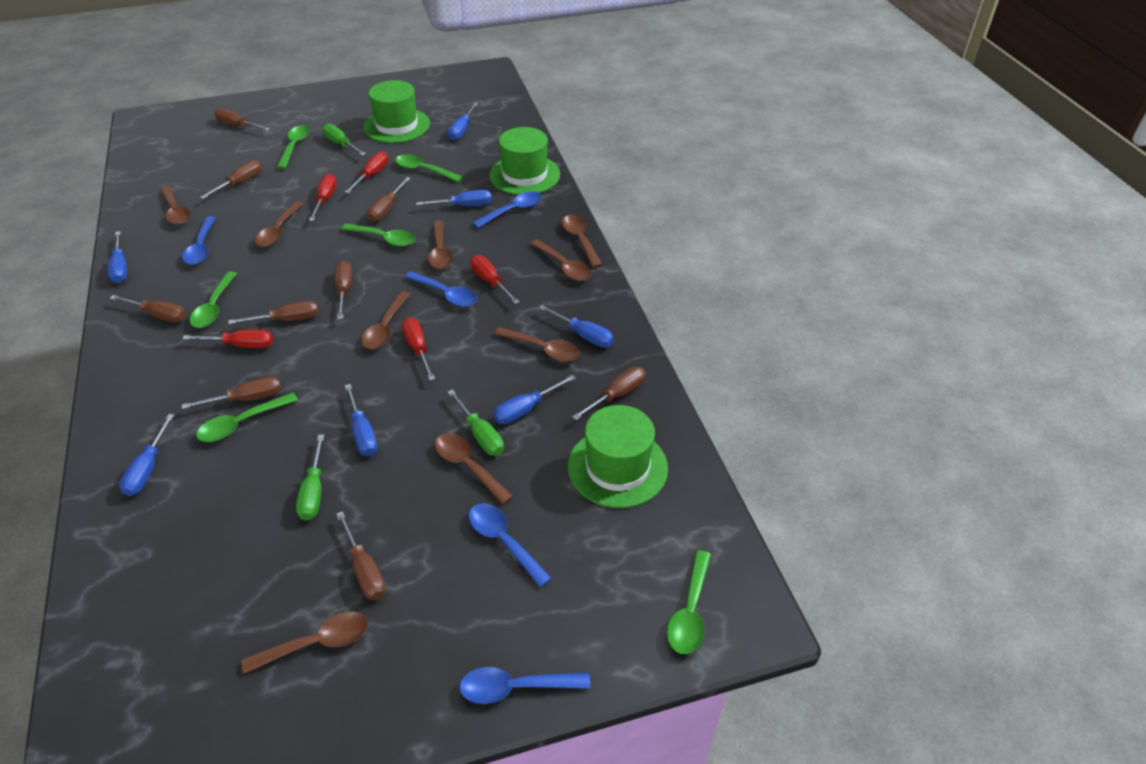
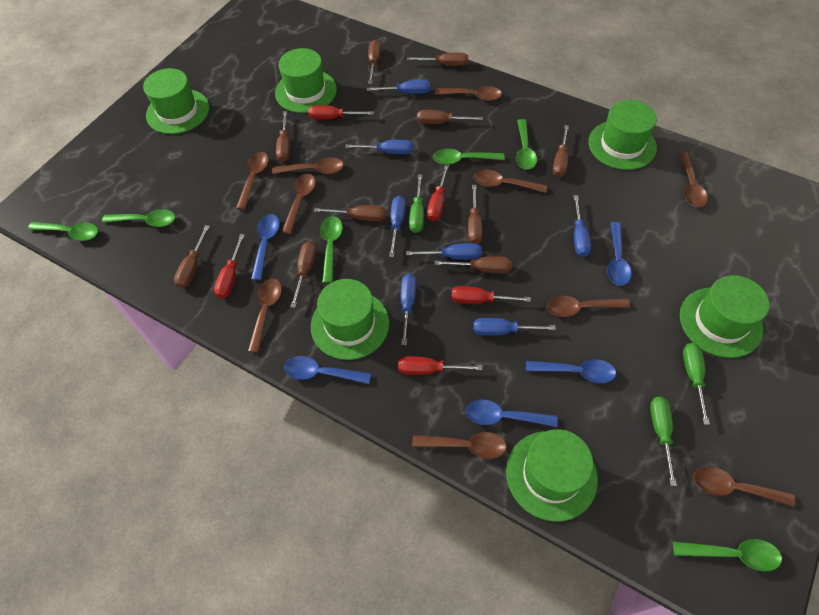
brown screwdriver: 9 -> 10
brown spoon: 9 -> 10
green hat: 3 -> 6

